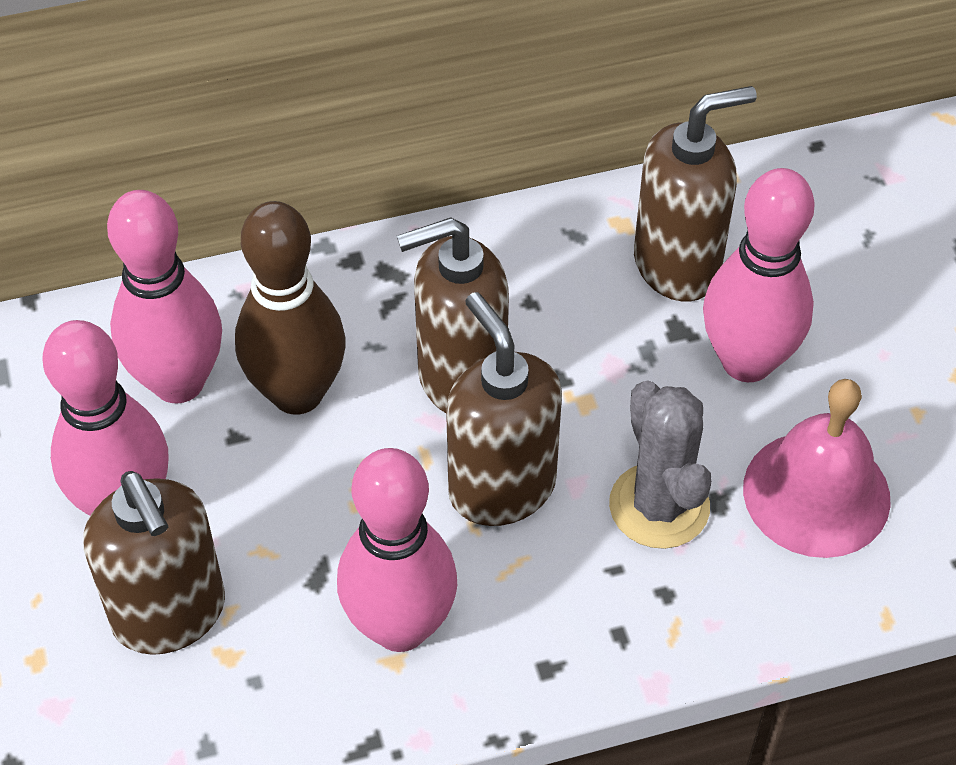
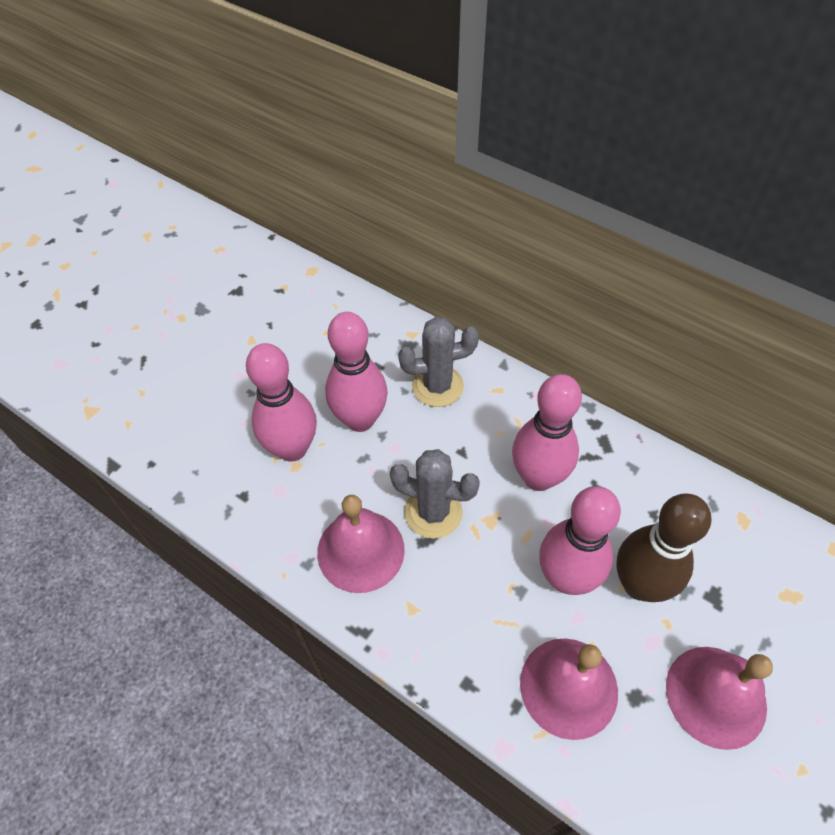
brown soap dispenser: 4 -> 0
grey cactus: 1 -> 2
pink bell: 1 -> 3

